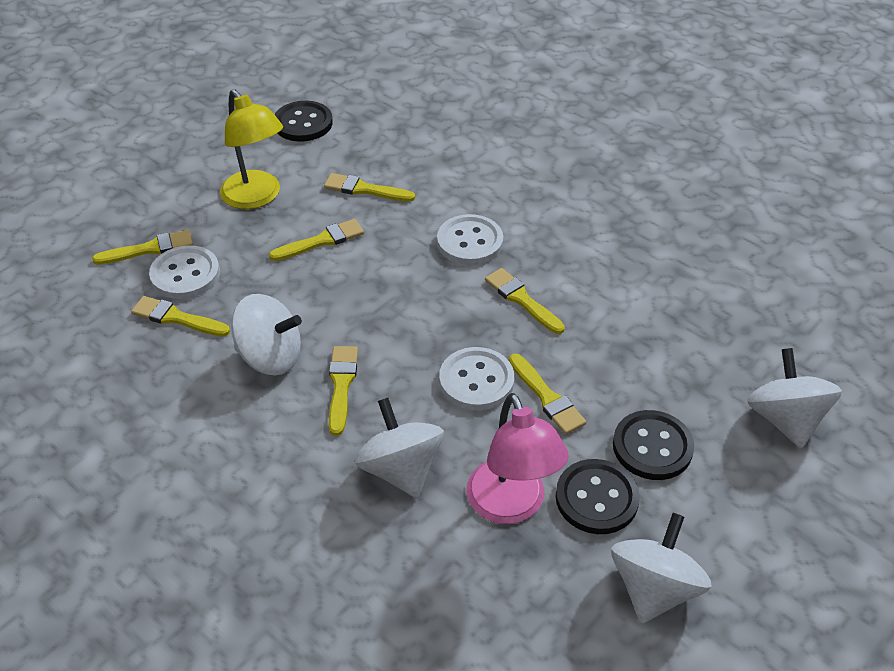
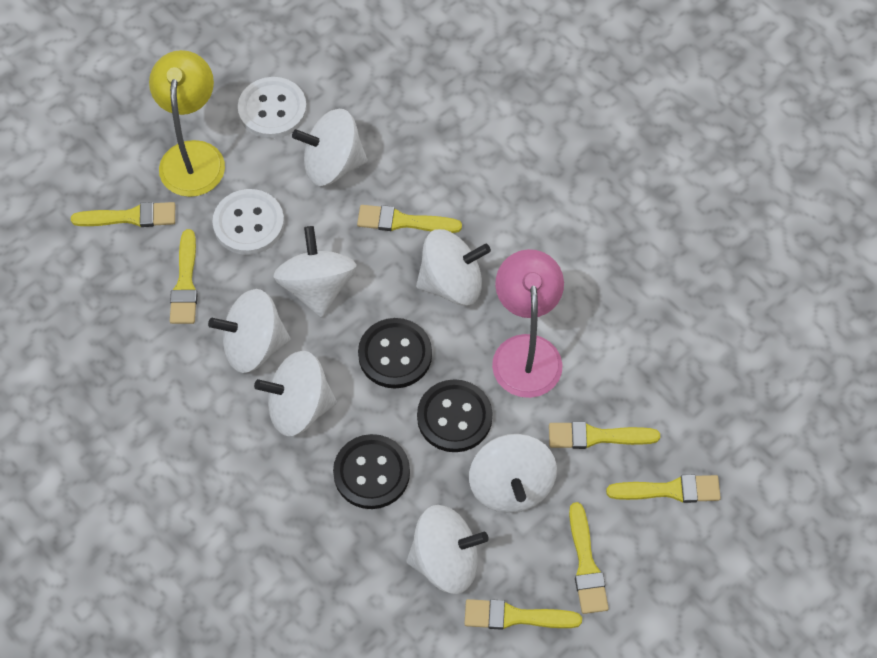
white button: 3 -> 2
white spinning top: 4 -> 7

